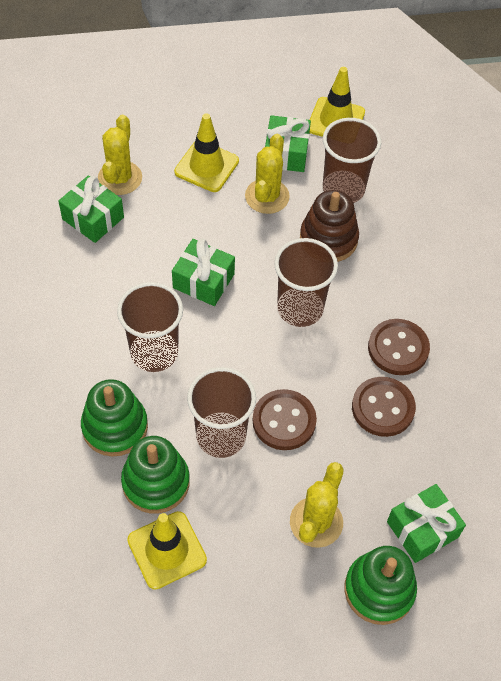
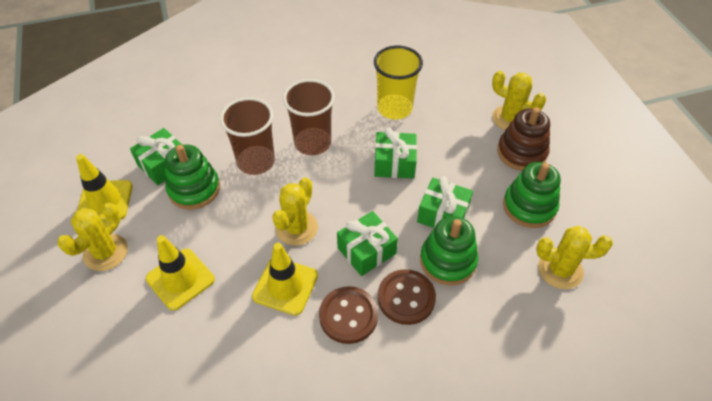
brown button: 3 -> 2
brown cup: 4 -> 2
yellow cactus: 3 -> 4
yellow cup: 0 -> 1

